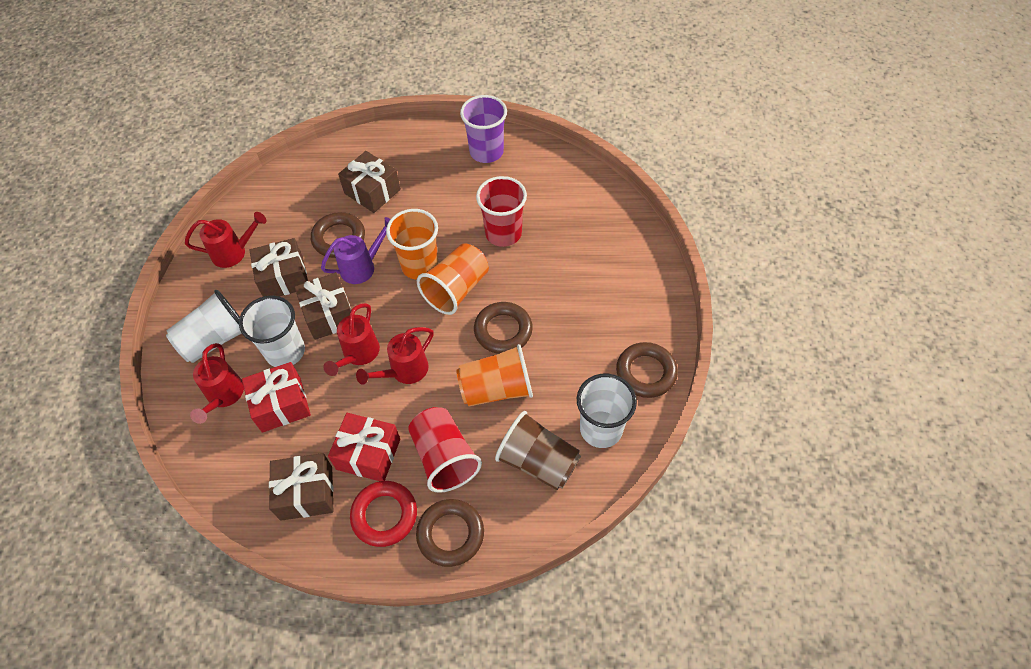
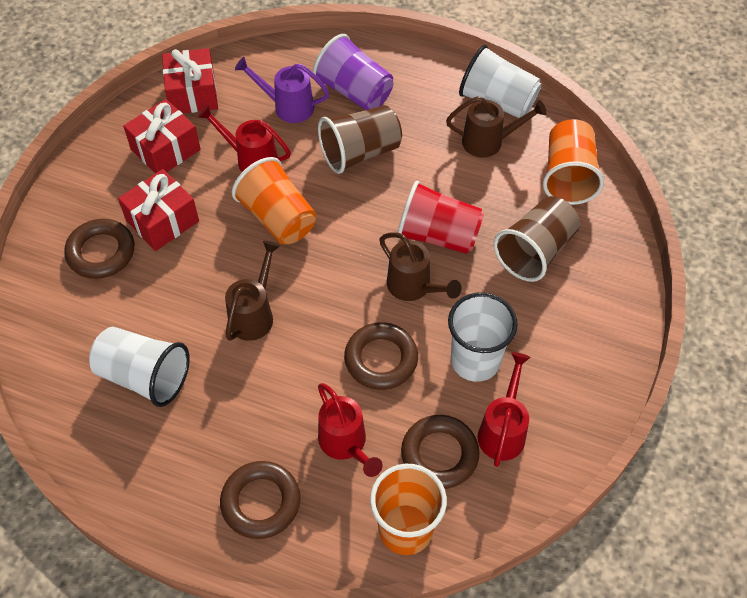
brown cup: 1 -> 2
brown gift: 4 -> 0
brown watering can: 0 -> 3
red cup: 2 -> 1
red gift: 2 -> 3
red ring: 1 -> 0
red watering can: 4 -> 3

